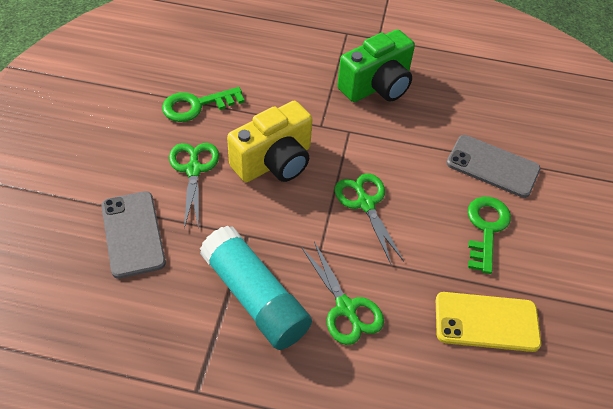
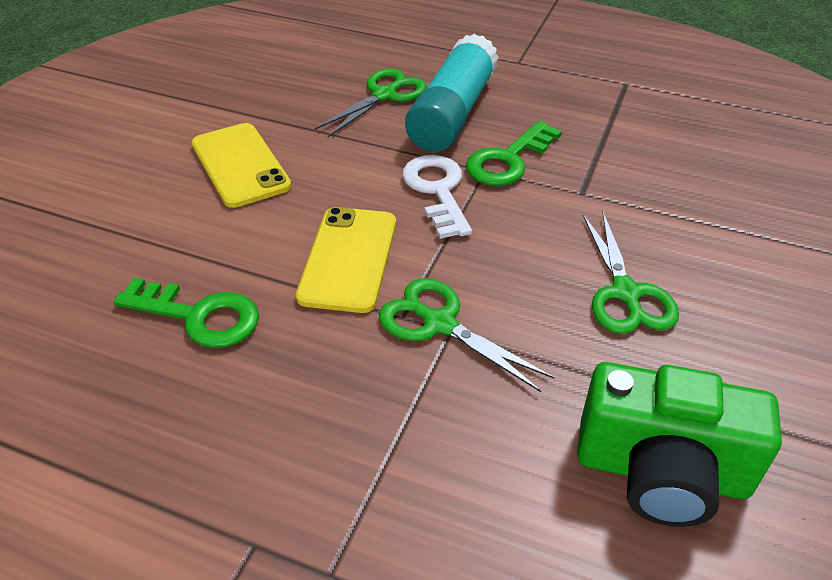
grey phone: 2 -> 0
white key: 0 -> 1
yellow camera: 1 -> 0
yellow phone: 1 -> 2

